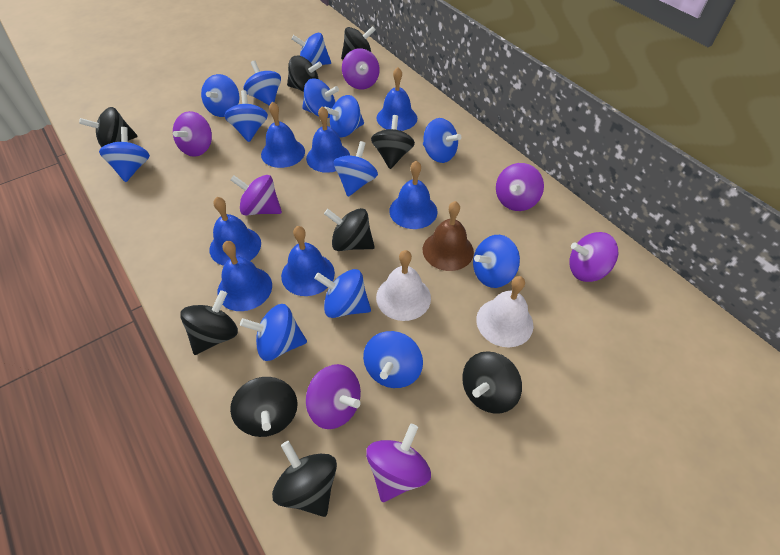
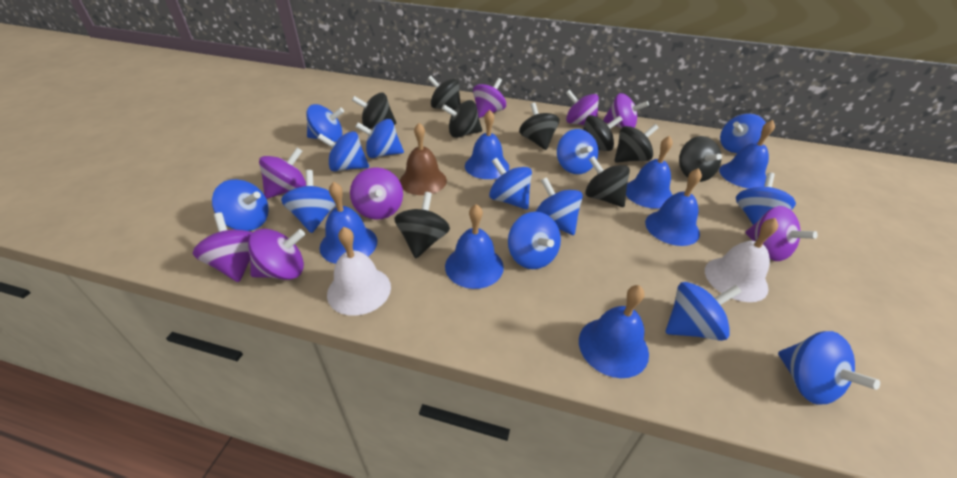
purple spinning top: 7 -> 8

